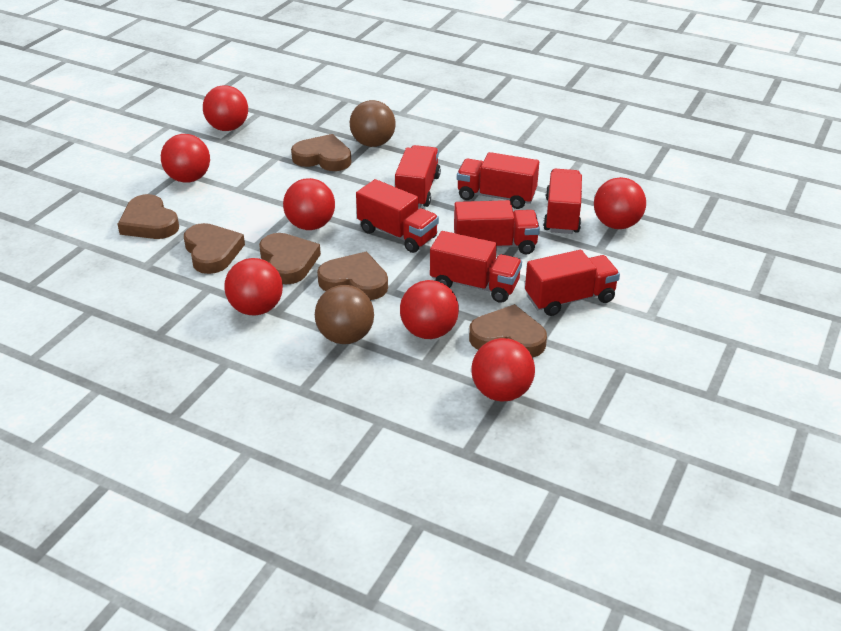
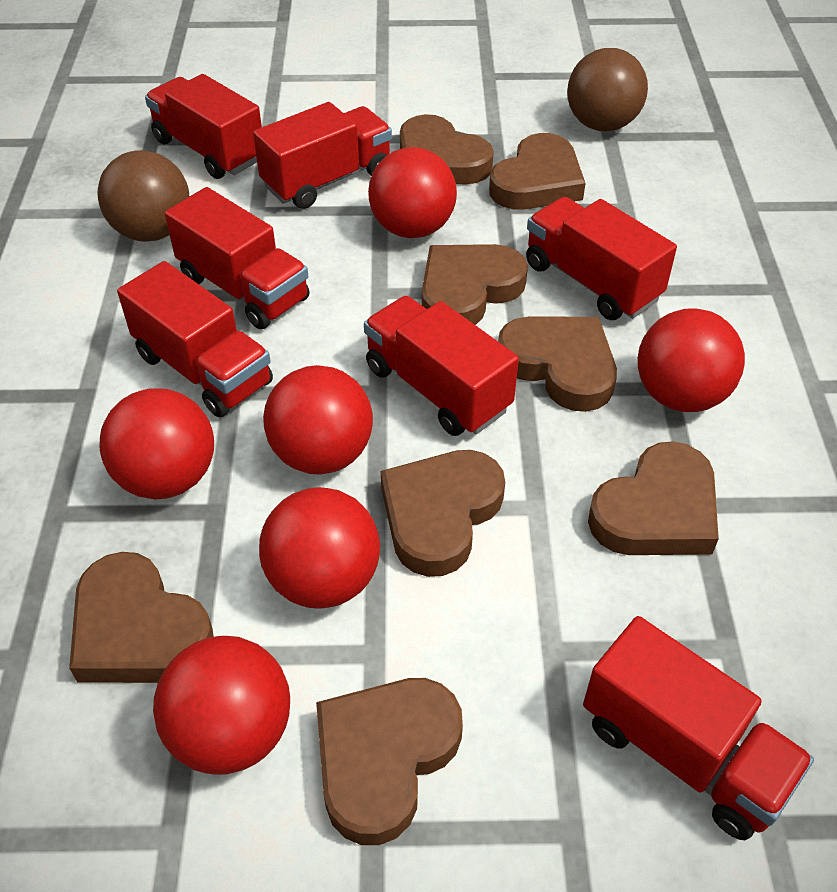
brown heart: 6 -> 8
red ball: 7 -> 6

